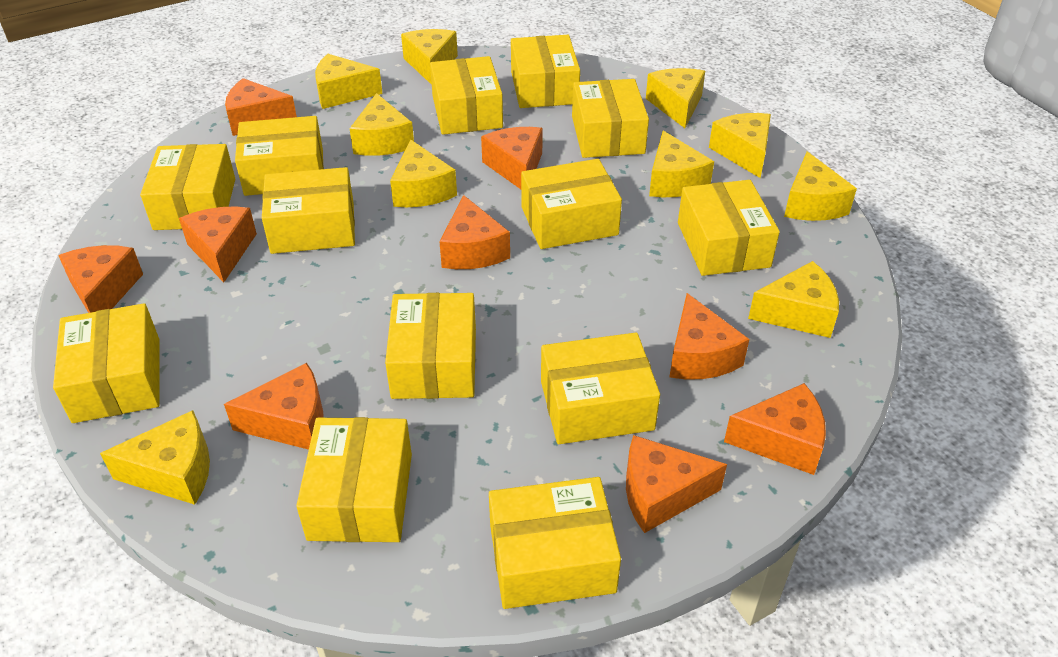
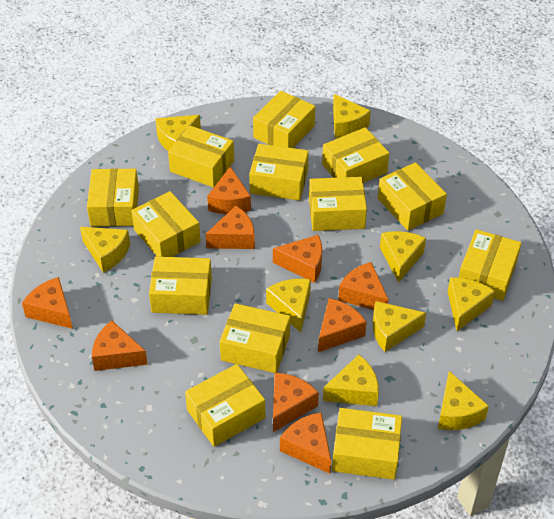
yellow cheese: 10 -> 9

